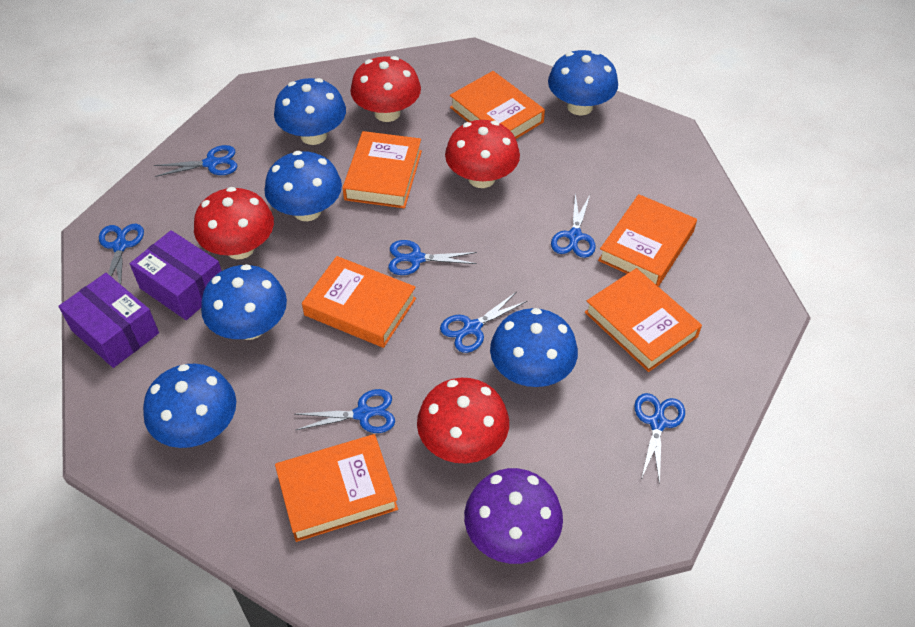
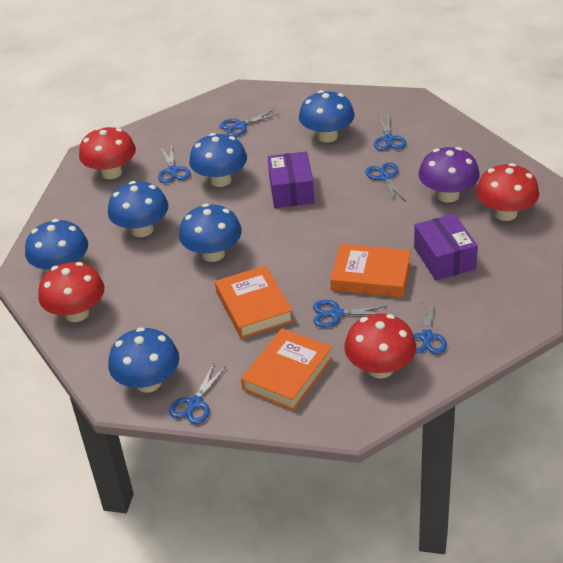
orange book: 6 -> 3

